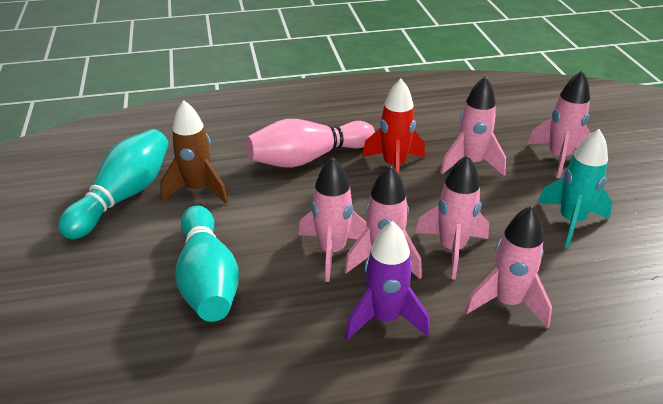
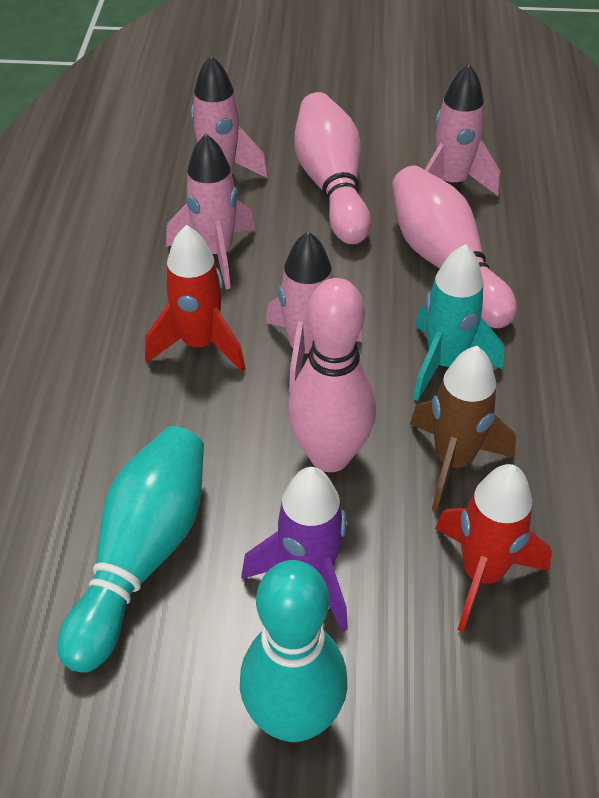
pink bowling pin: 1 -> 3
pink rocket: 6 -> 4
red rocket: 1 -> 2

